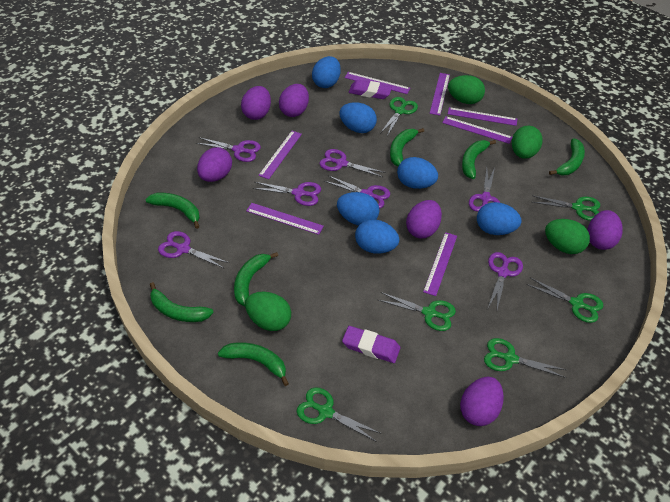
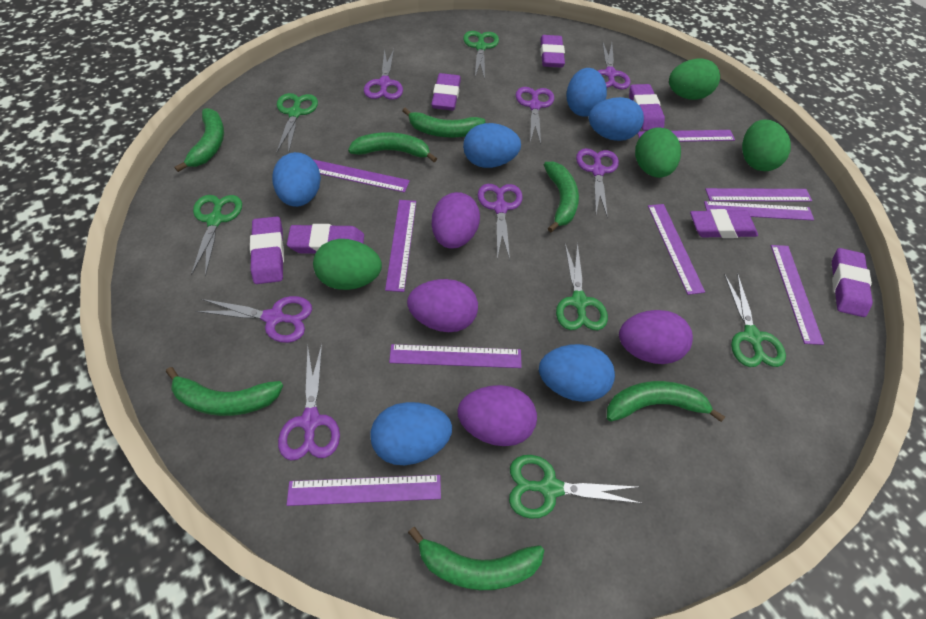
purple egg: 6 -> 4
purple eraser: 2 -> 7
purple ruler: 7 -> 9

